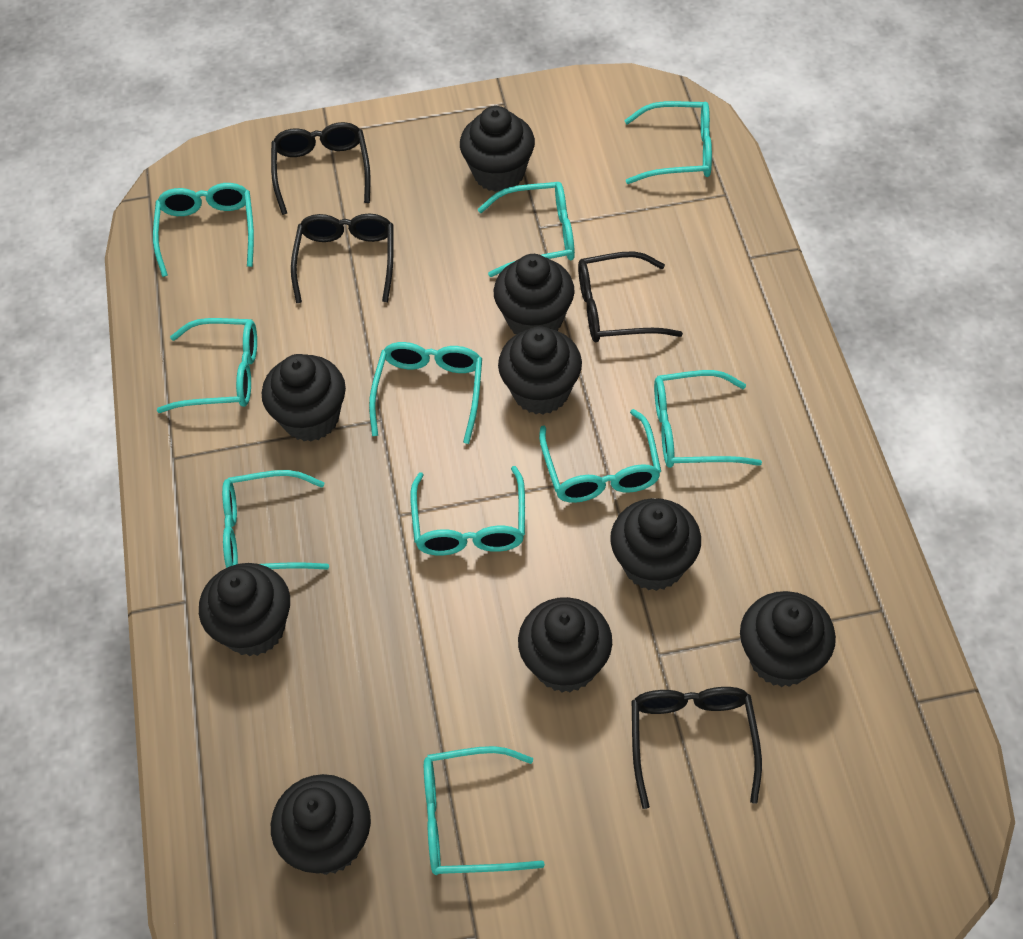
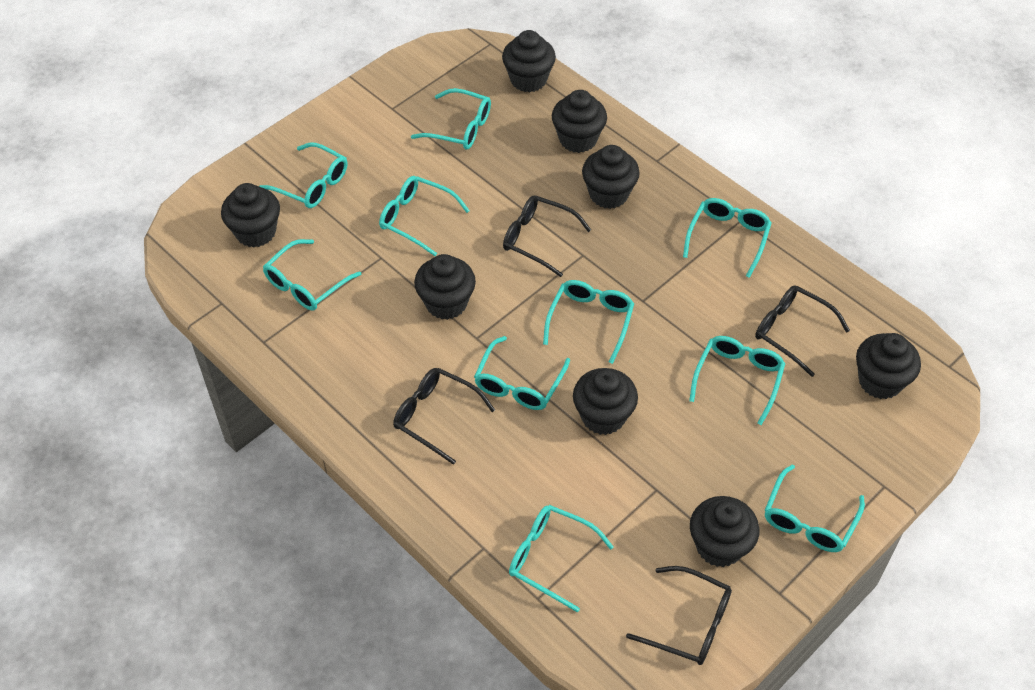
black cupcake: 9 -> 8

